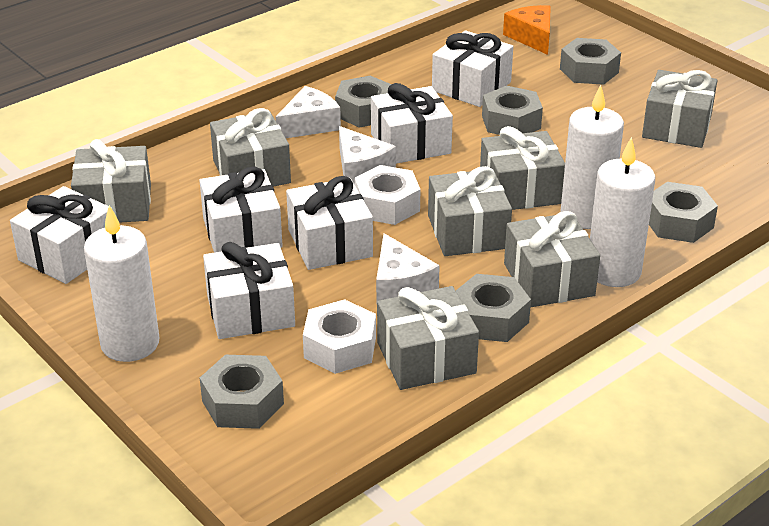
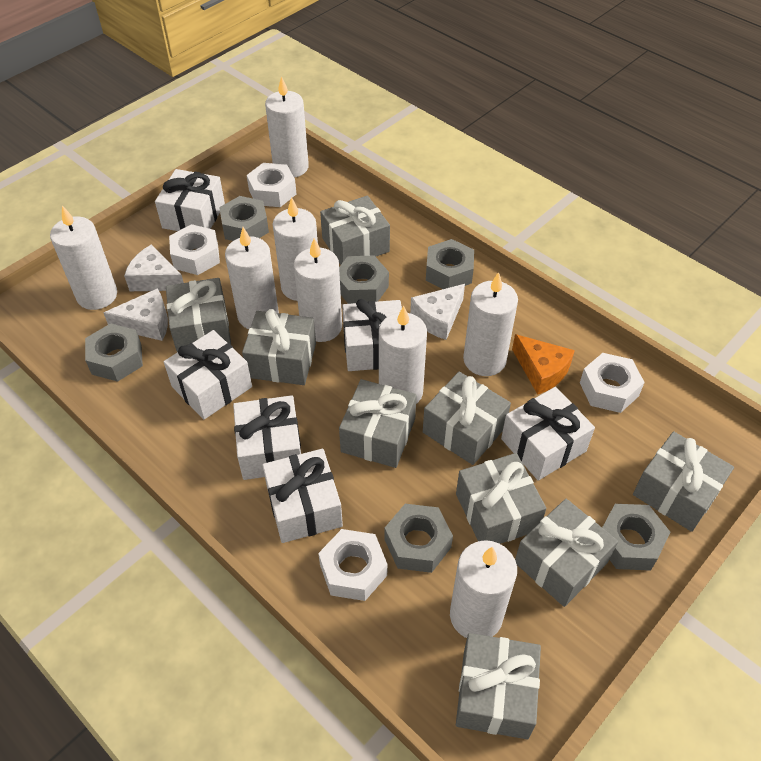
grey gift: 7 -> 9
white candle: 3 -> 8
white nut: 2 -> 4

